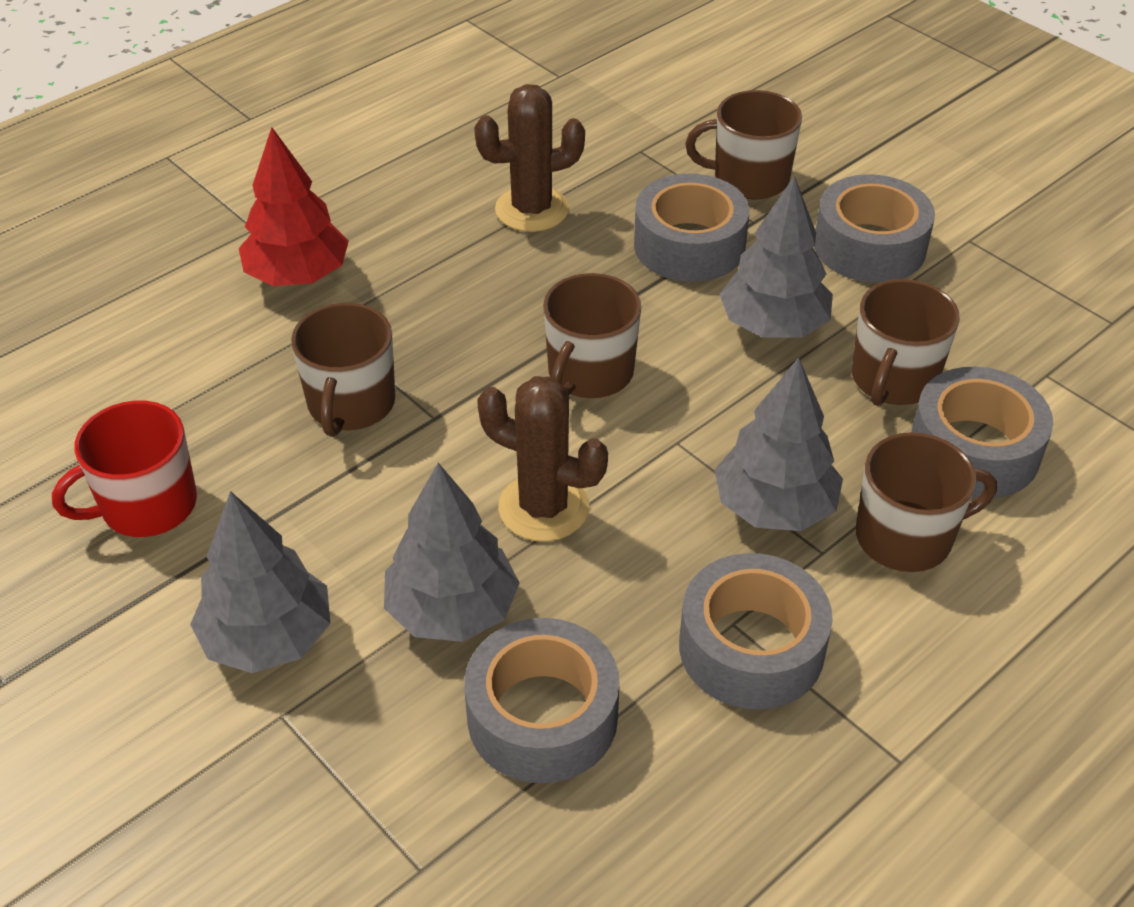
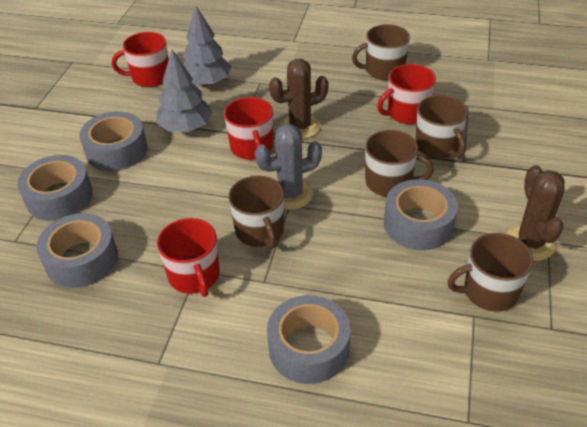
grey cactus: 0 -> 1
grey tree: 4 -> 2
red mug: 1 -> 4
red tree: 1 -> 0

